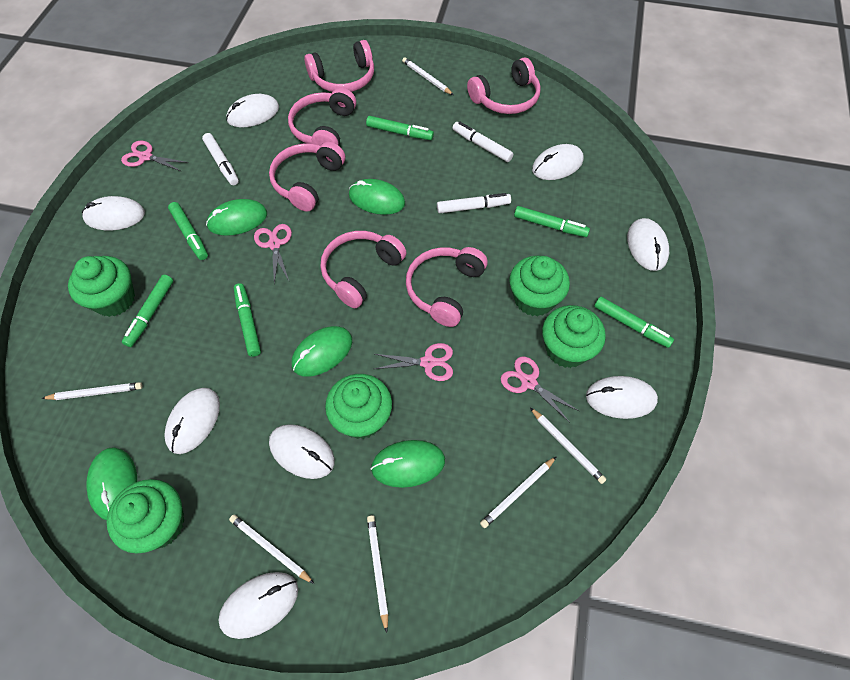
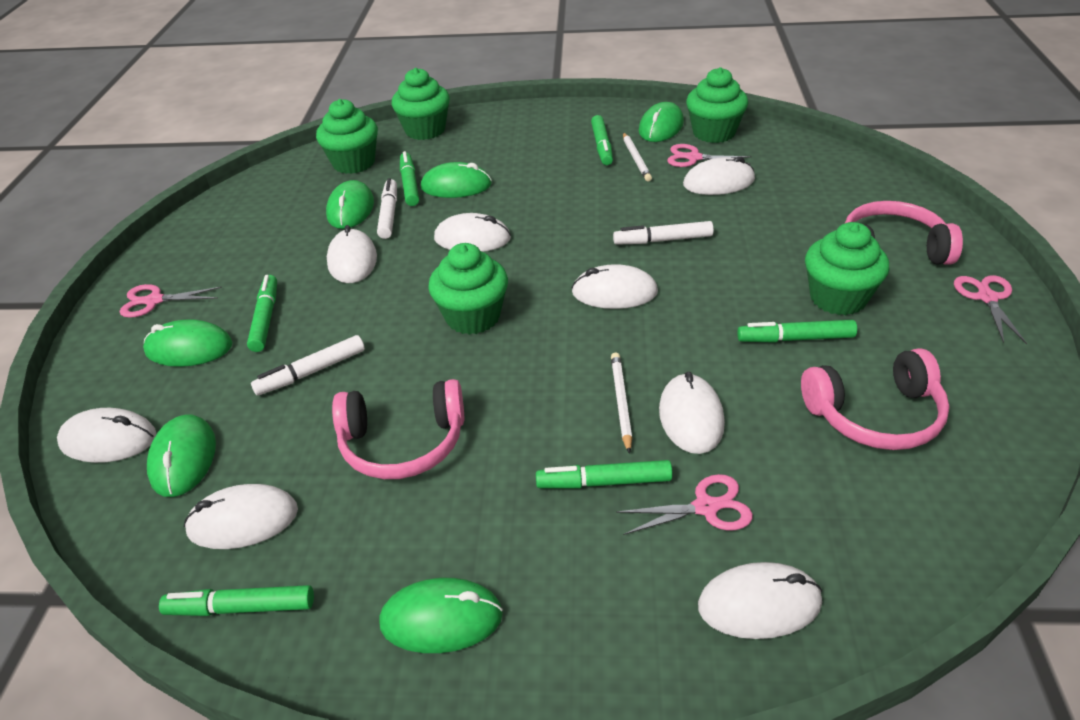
green mouse: 5 -> 6
pink headphones: 6 -> 3
white pencil: 6 -> 2

